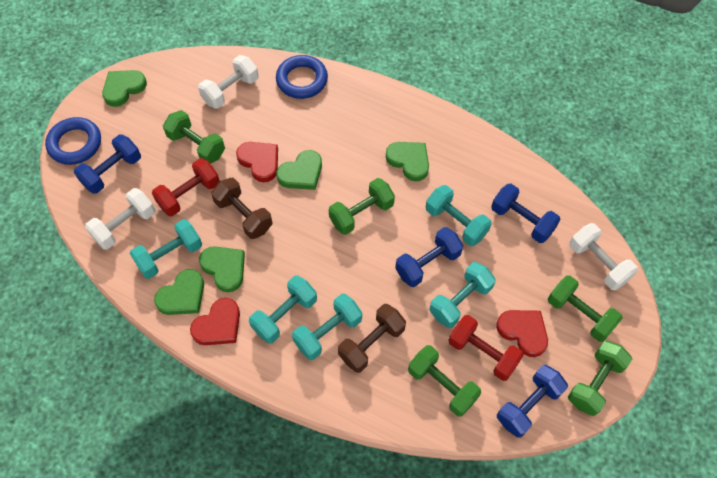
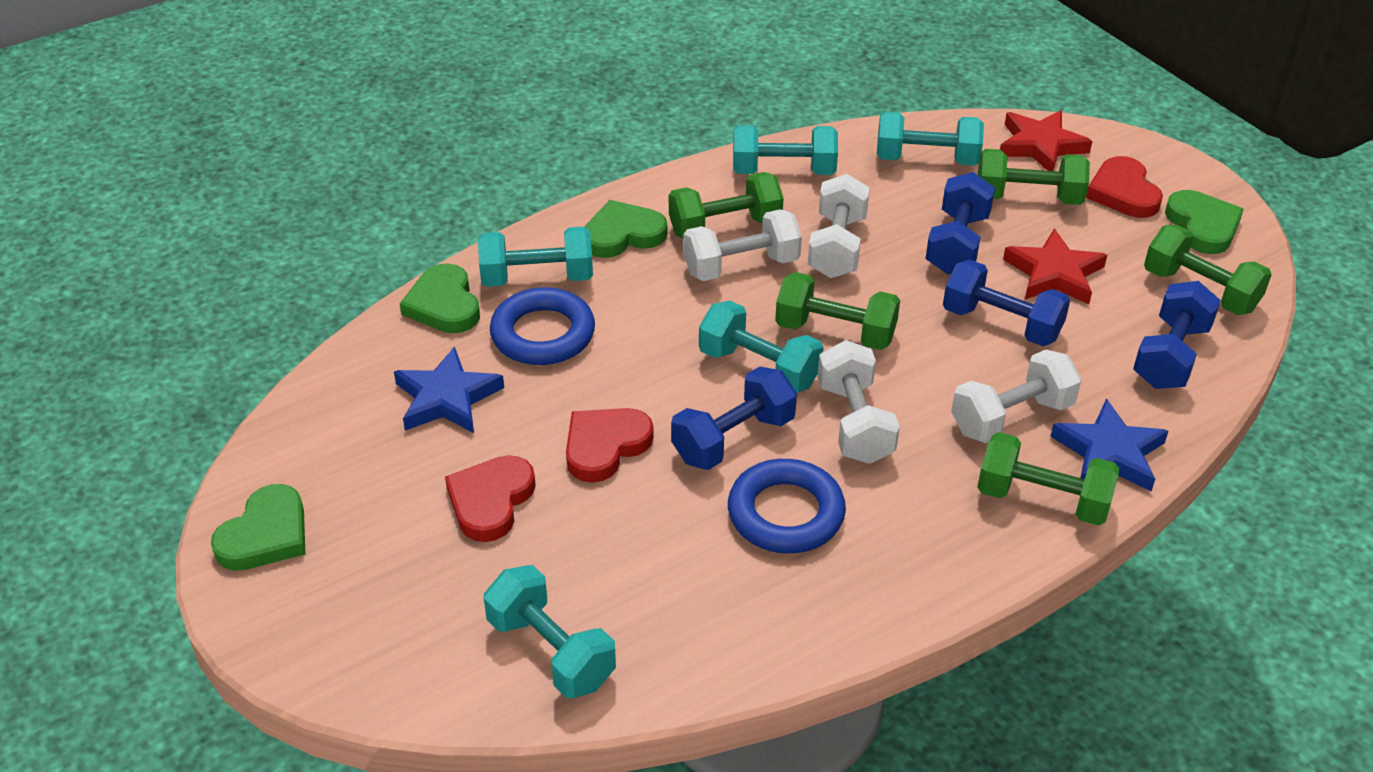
blue star: 0 -> 2
brown dumbbell: 2 -> 0
green heart: 5 -> 4
red dumbbell: 2 -> 0
red star: 0 -> 2
white dumbbell: 3 -> 4

